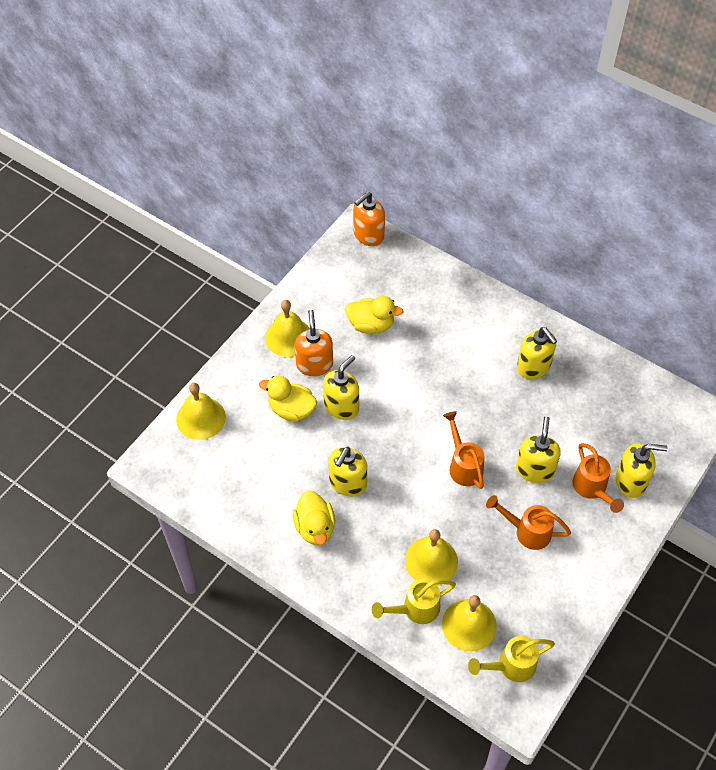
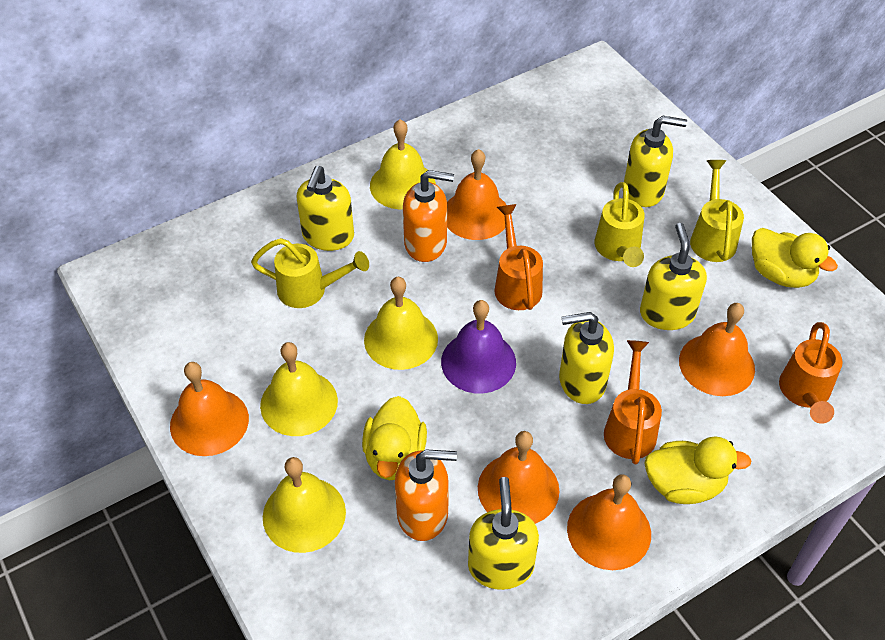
orange bell: 0 -> 5
purple bell: 0 -> 1
yellow watering can: 2 -> 3

